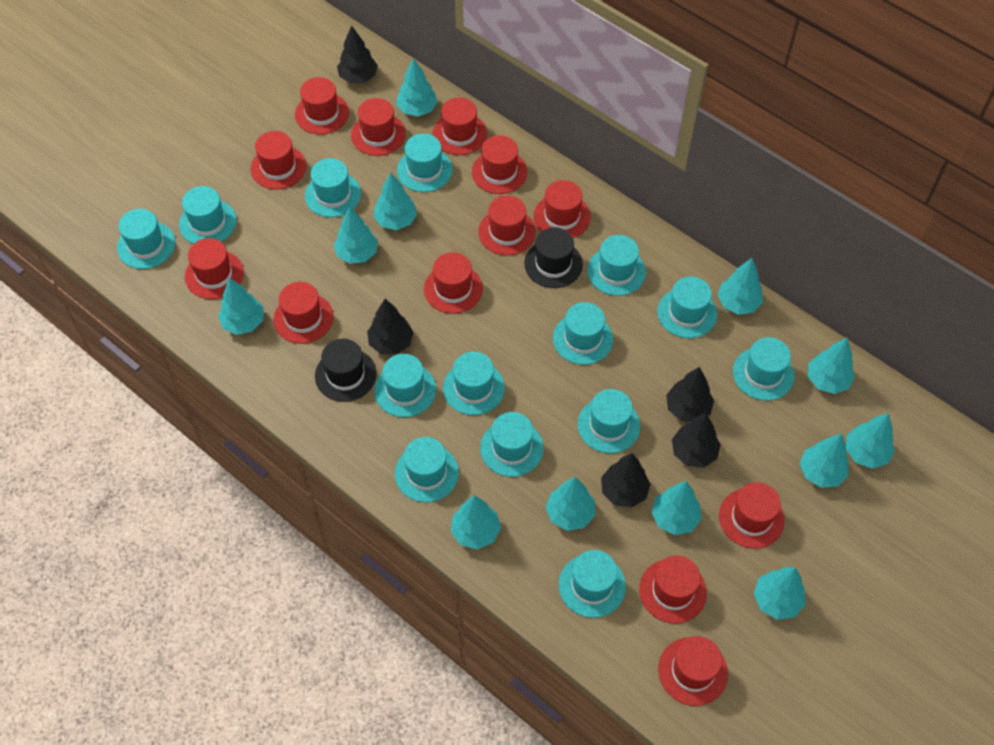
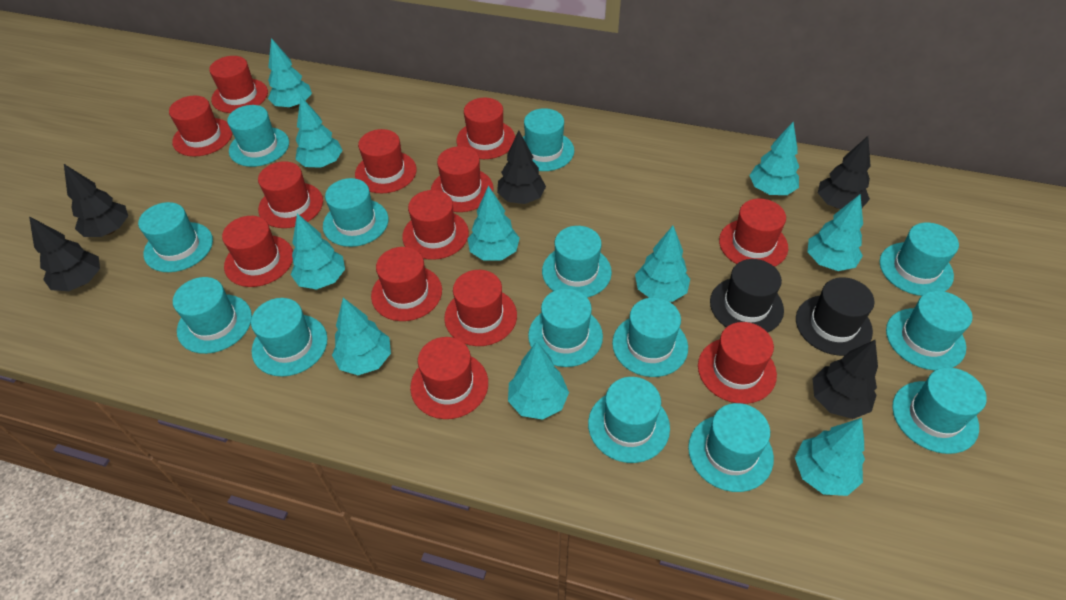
turquoise tree: 12 -> 10

